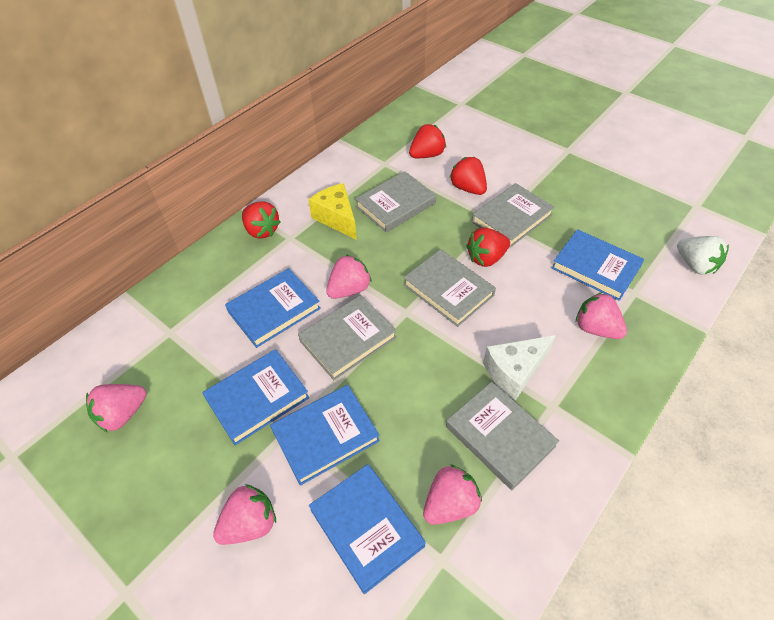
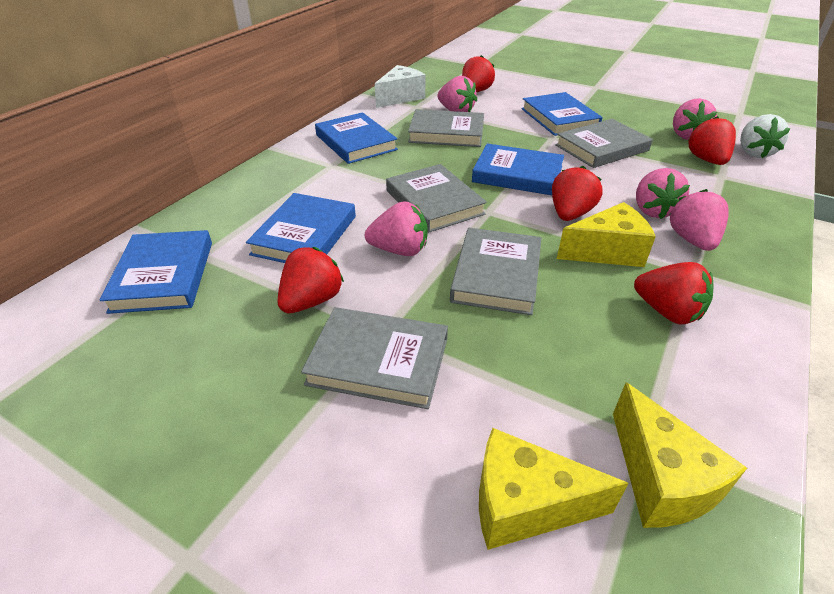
red strawberry: 4 -> 5
yellow cheese: 1 -> 3

